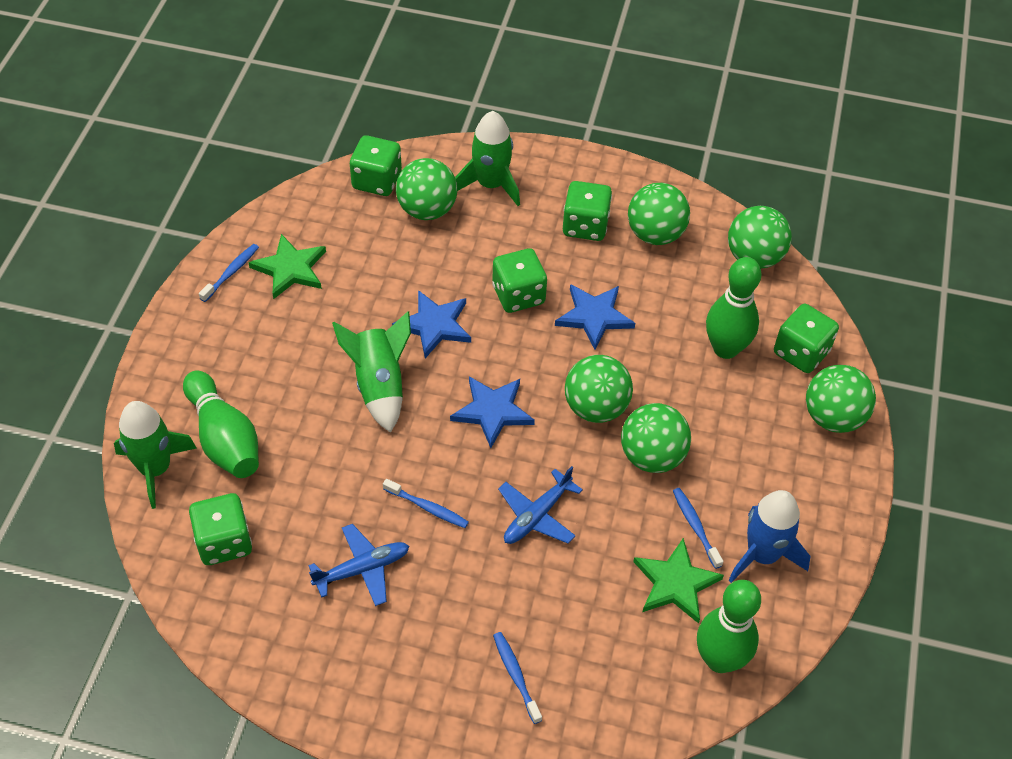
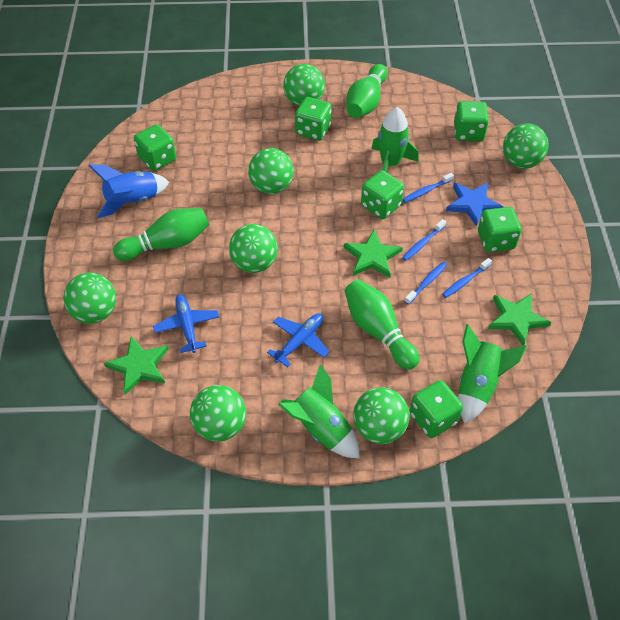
blue star: 3 -> 1
green ball: 6 -> 7
green dice: 5 -> 6
green star: 2 -> 3

